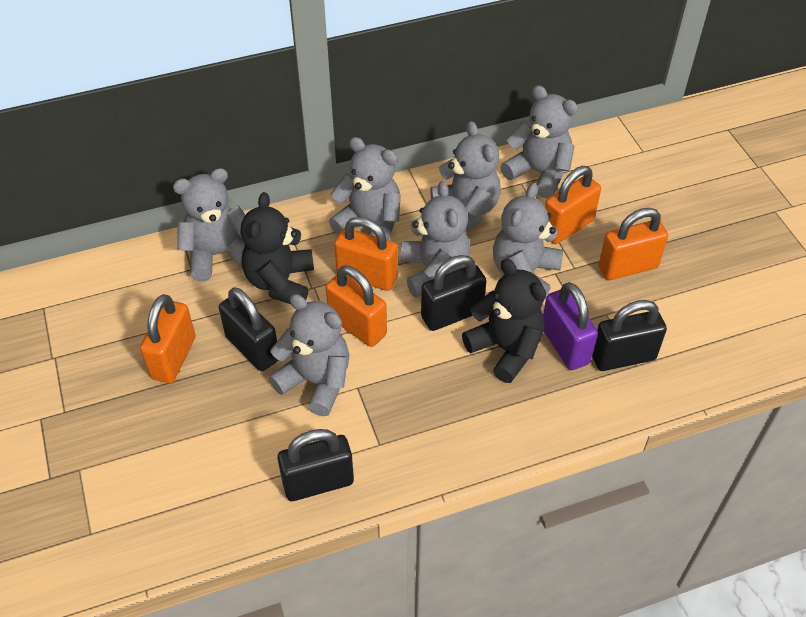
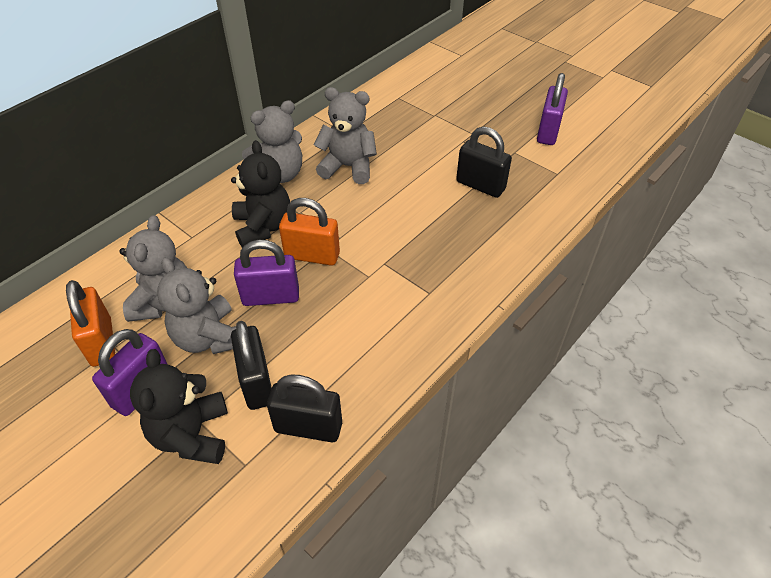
black padlock: 4 -> 3
grey teddy bear: 7 -> 4
orange padlock: 5 -> 2
purple padlock: 1 -> 3

